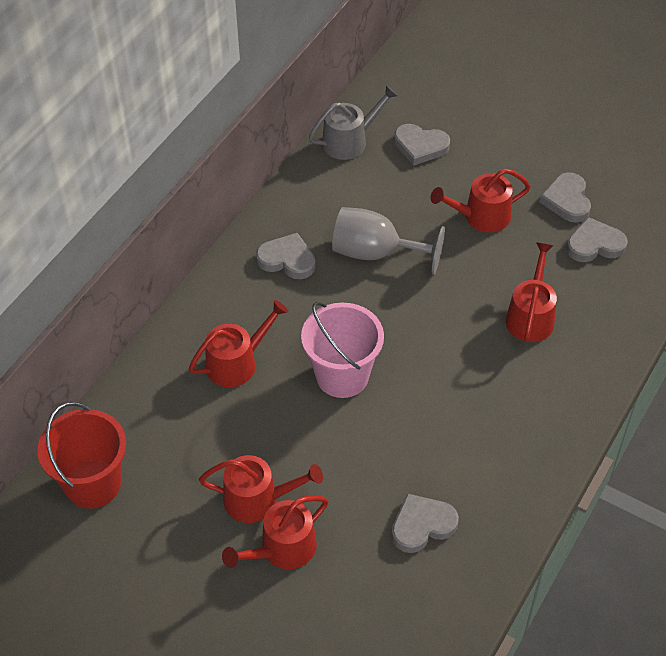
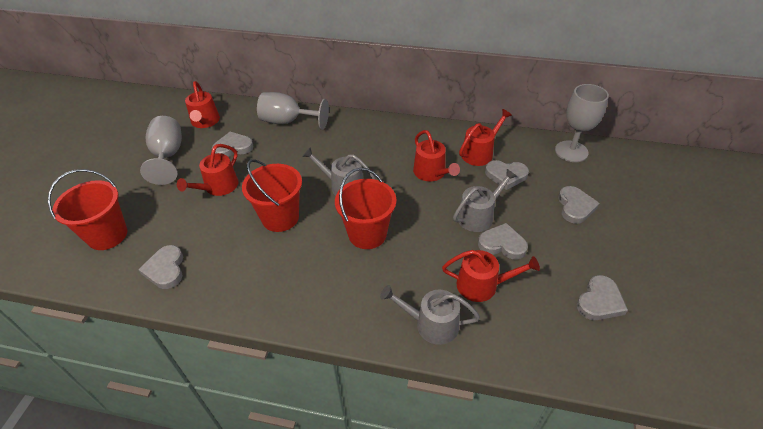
grey goblet: 1 -> 3
grey heart: 5 -> 6
grey watering can: 1 -> 3
pink bucket: 1 -> 0
red bucket: 1 -> 3

